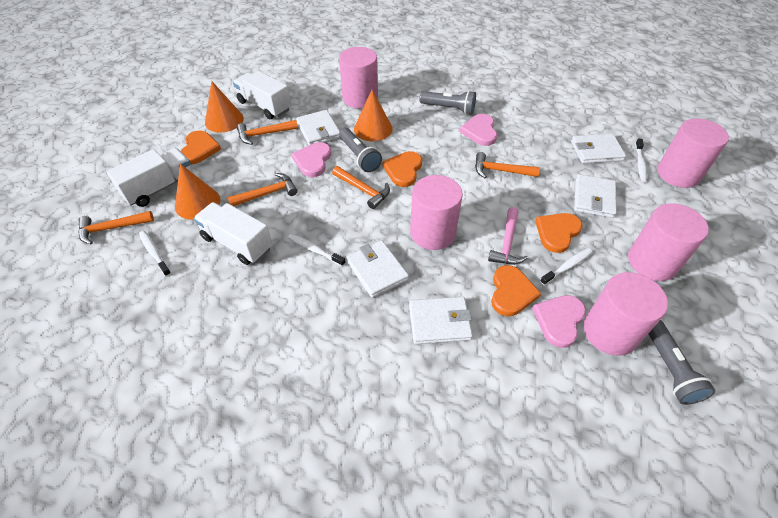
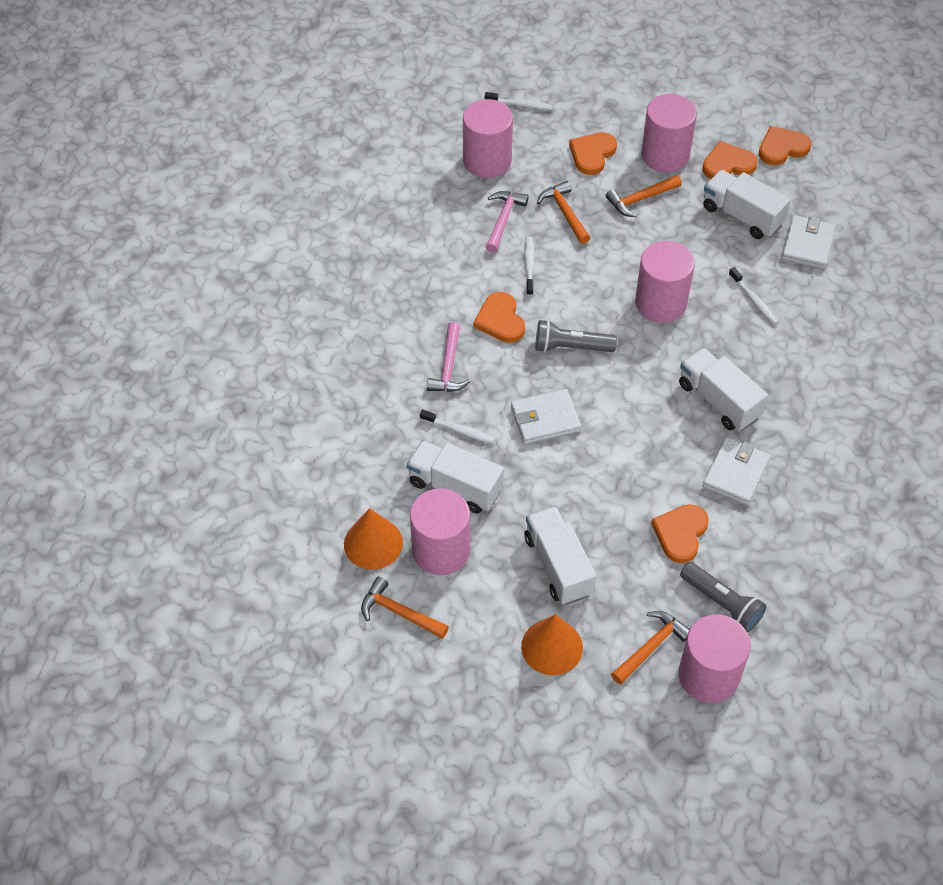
grey flashlight: 3 -> 2
orange cone: 3 -> 2
orange hammer: 5 -> 4
orange heart: 4 -> 5
pink hammer: 1 -> 2
pink heart: 3 -> 0
white truck: 3 -> 4
white wallet: 5 -> 3

